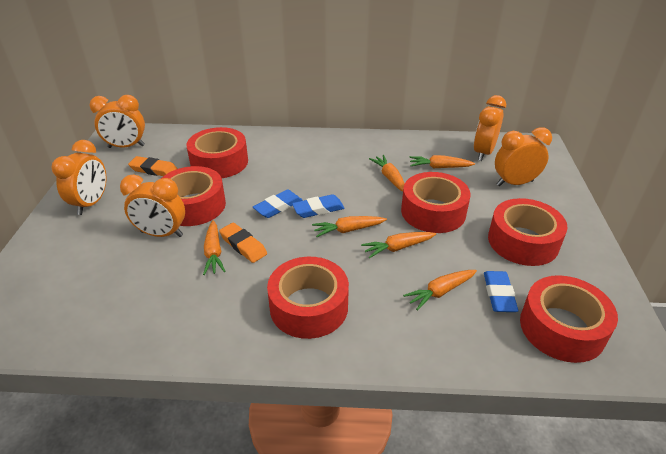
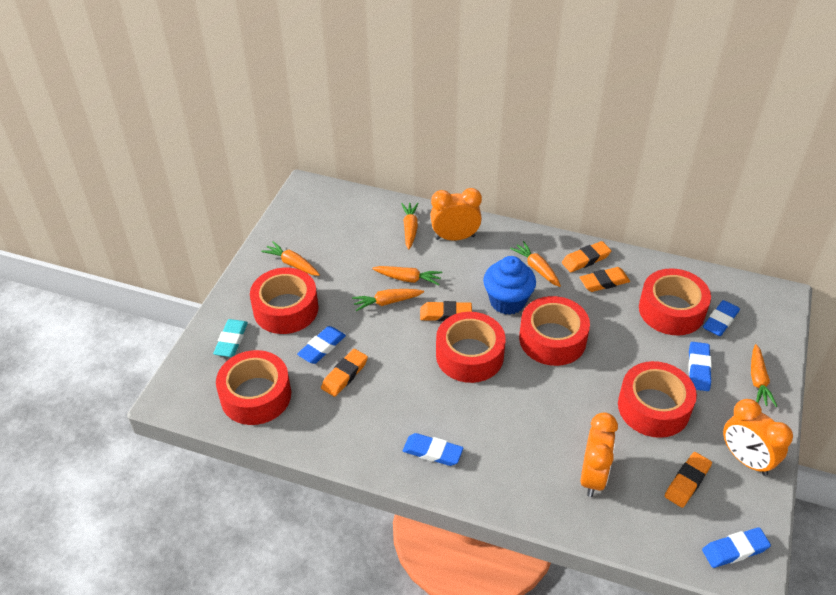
blue cupcake: 0 -> 1
blue eraser: 3 -> 5
orange clock: 5 -> 3
orange eraser: 2 -> 5
turquoise eraser: 0 -> 1

